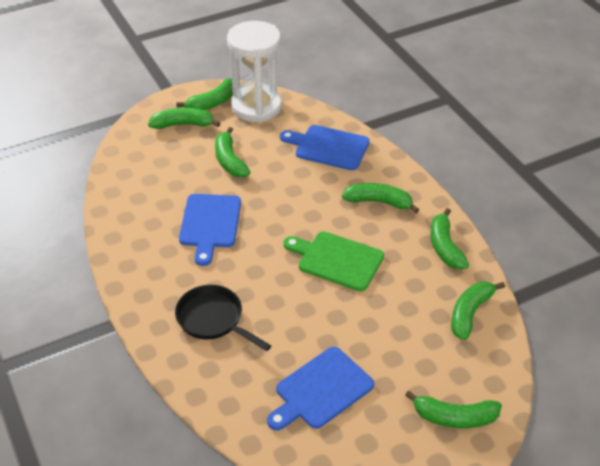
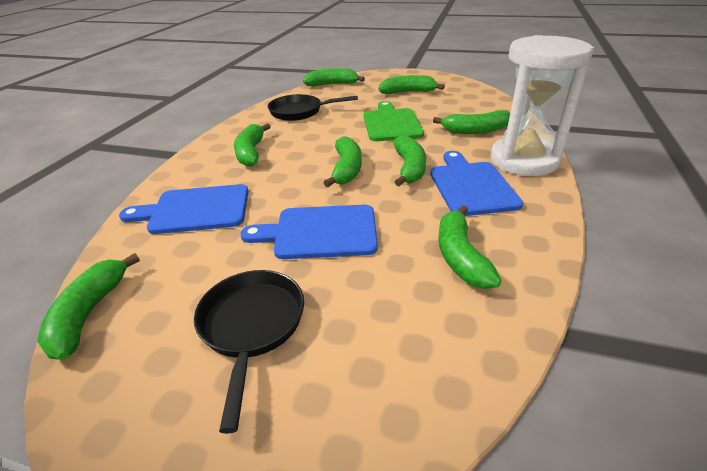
black pan: 1 -> 2
green banana: 7 -> 8

